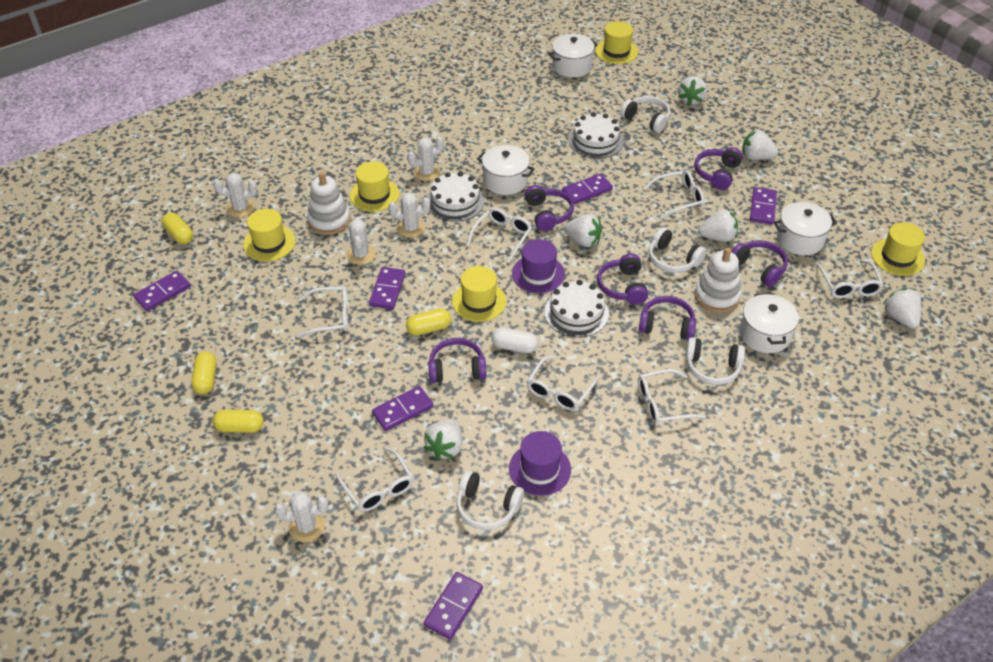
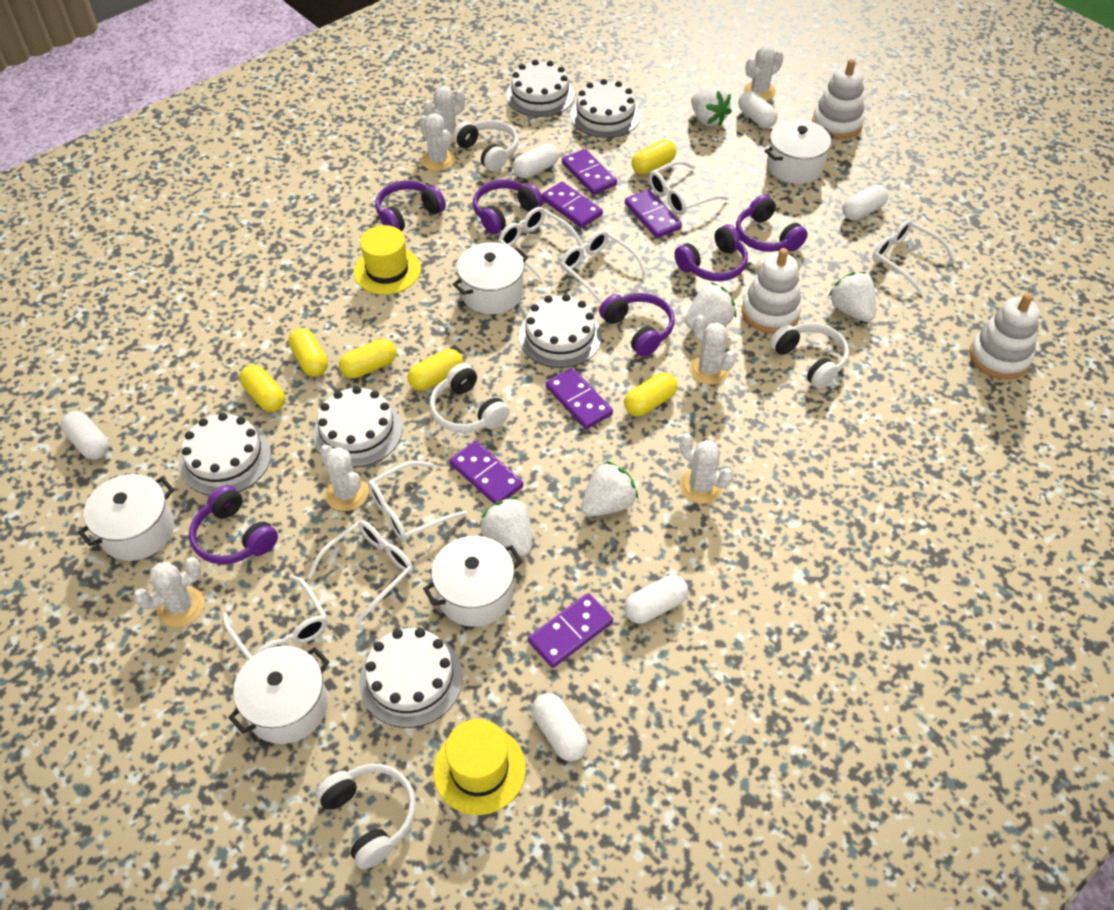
purple hat: 2 -> 0
white cactus: 5 -> 7
white cake: 3 -> 6
white capsule: 1 -> 6
white pot: 4 -> 5
white stacking toy: 2 -> 3
white strawberry: 6 -> 5
yellow capsule: 4 -> 6
yellow hat: 5 -> 2

